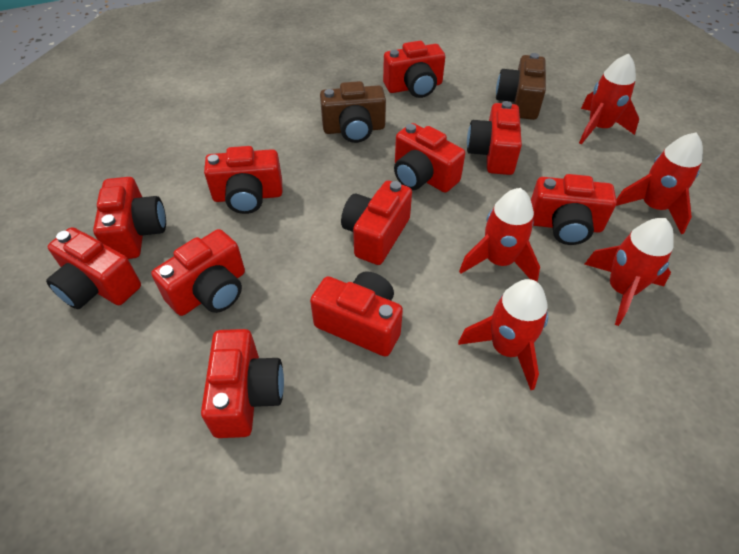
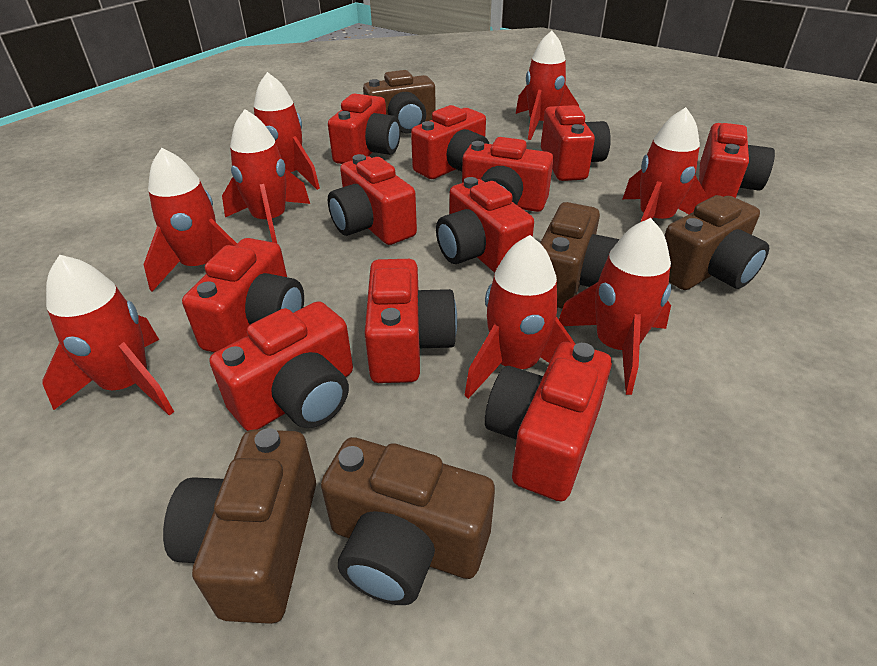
brown camera: 2 -> 5
red rocket: 5 -> 8

